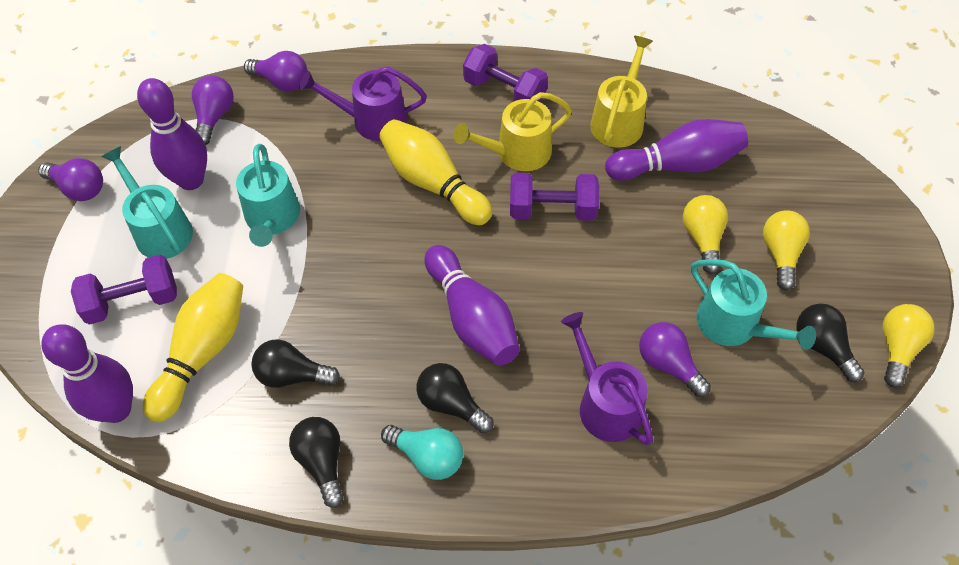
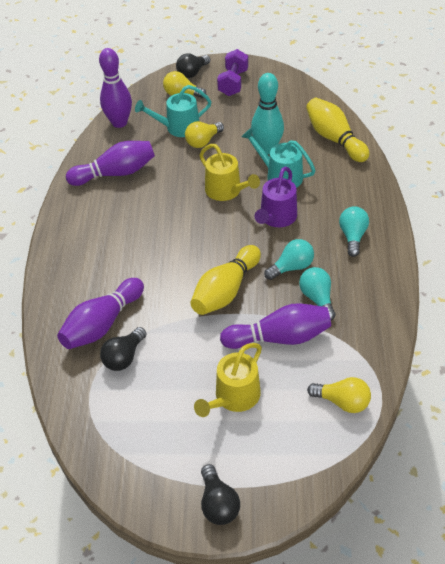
black light bulb: 4 -> 3
purple dumbbell: 3 -> 1
purple light bulb: 4 -> 0
purple watering can: 2 -> 1
turquoise bowling pin: 0 -> 1
turquoise light bulb: 1 -> 3
turquoise watering can: 3 -> 2

